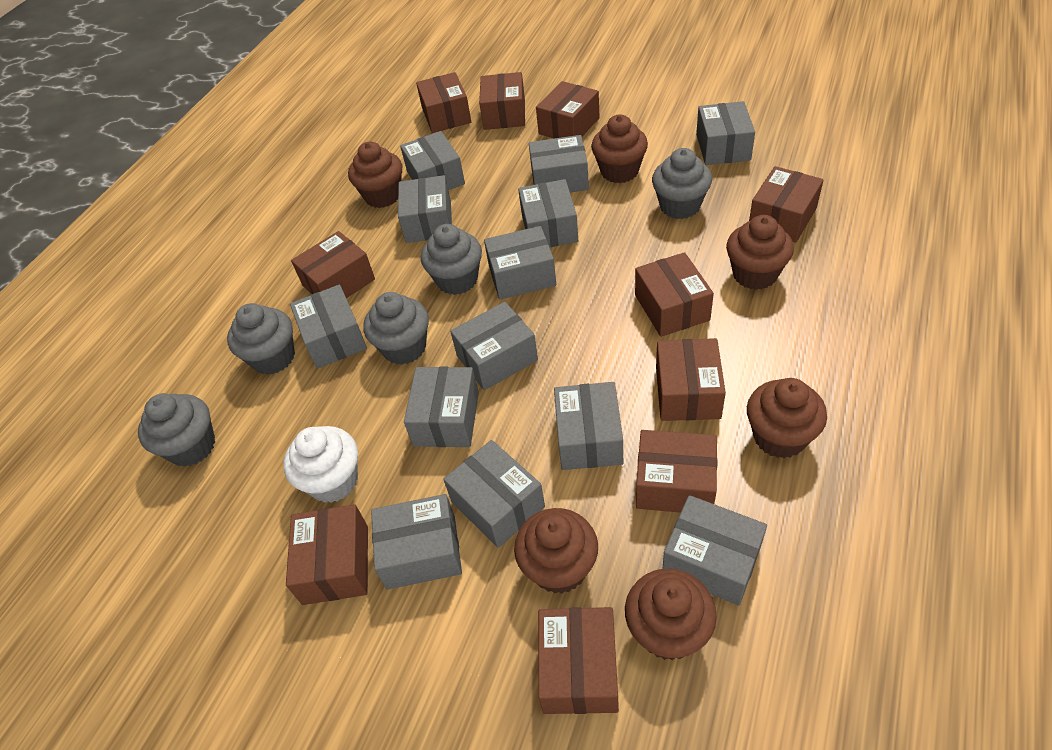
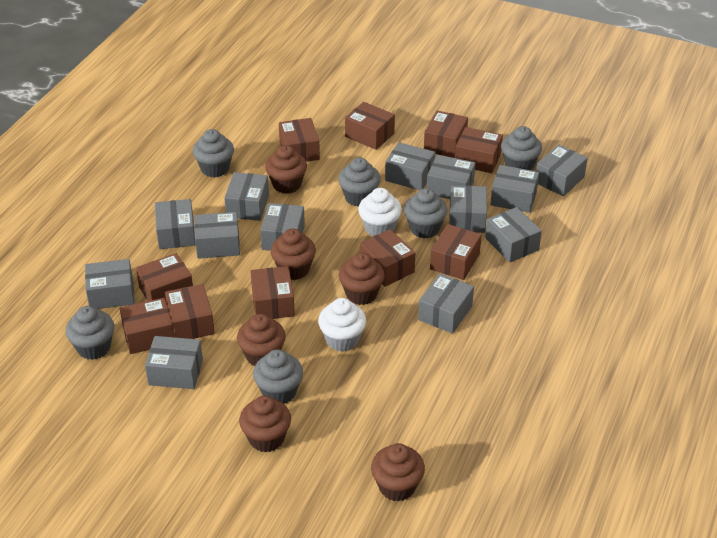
grey cupcake: 5 -> 6
white cupcake: 1 -> 2

